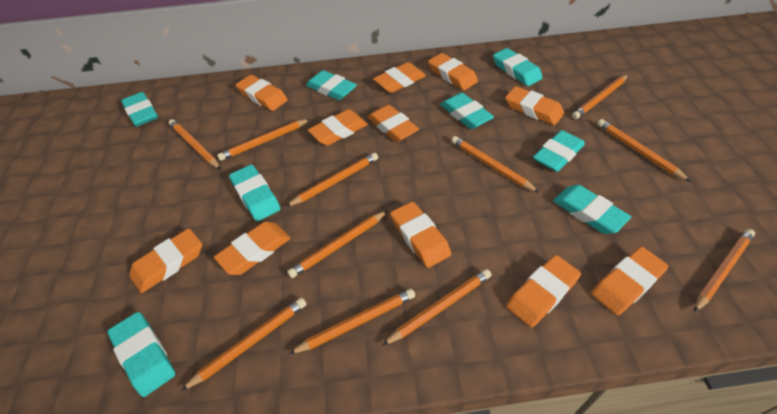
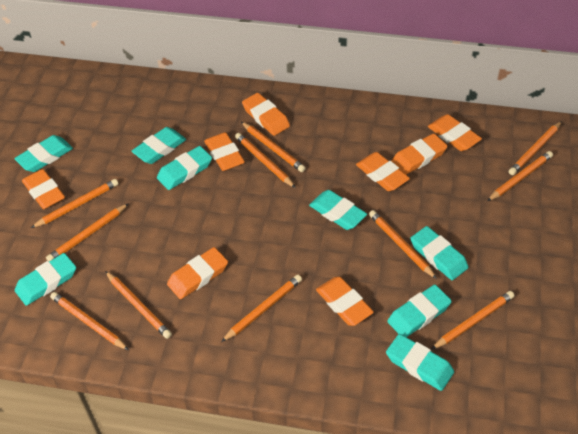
orange eraser: 11 -> 8

